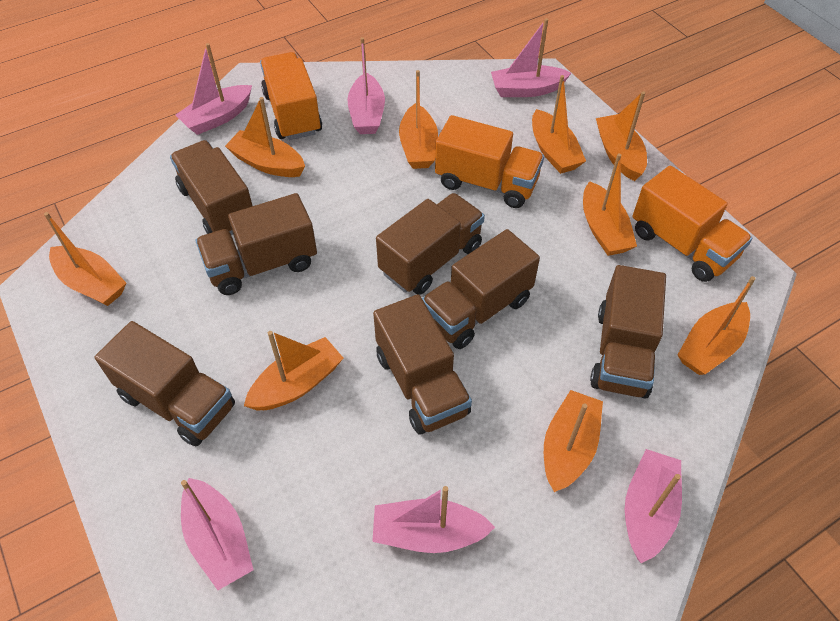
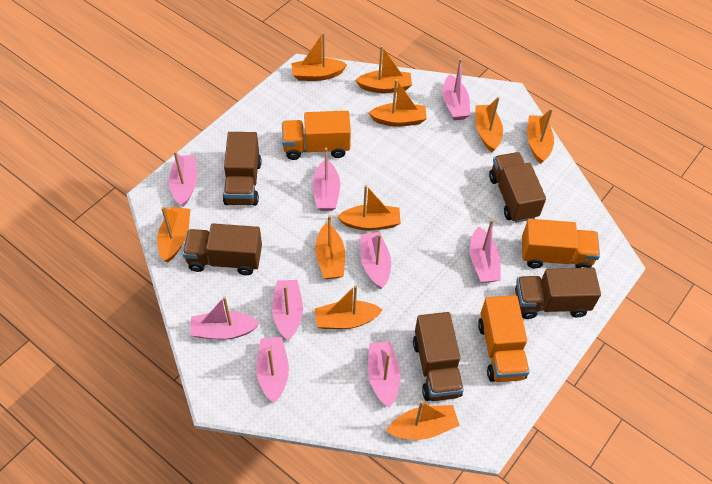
brown truck: 7 -> 5
orange boat: 9 -> 10
pink boat: 6 -> 9

